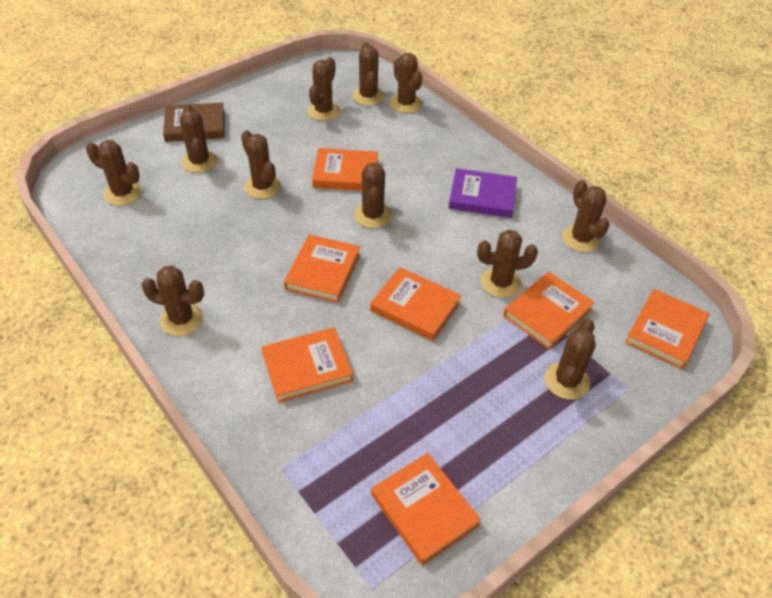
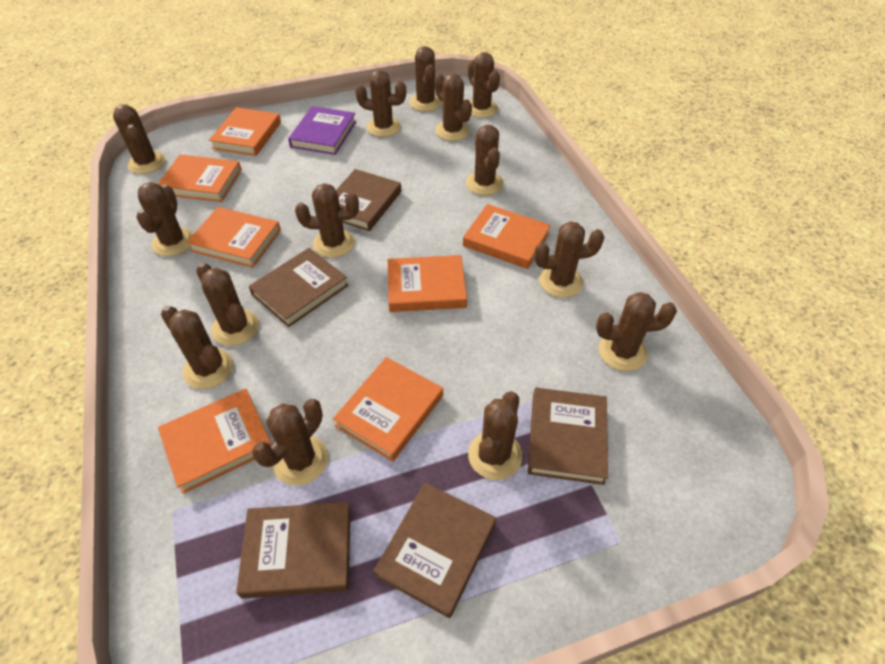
brown book: 1 -> 5
brown cactus: 11 -> 14

